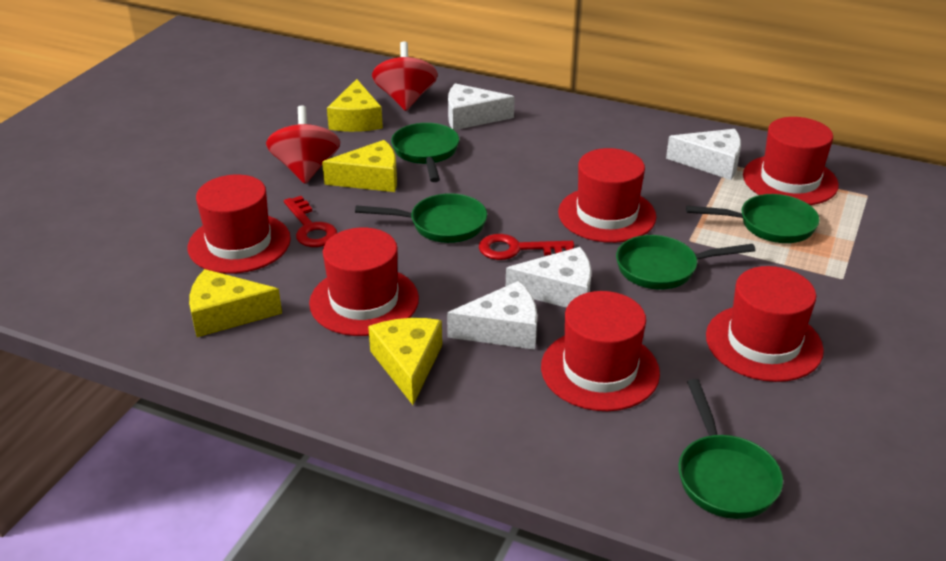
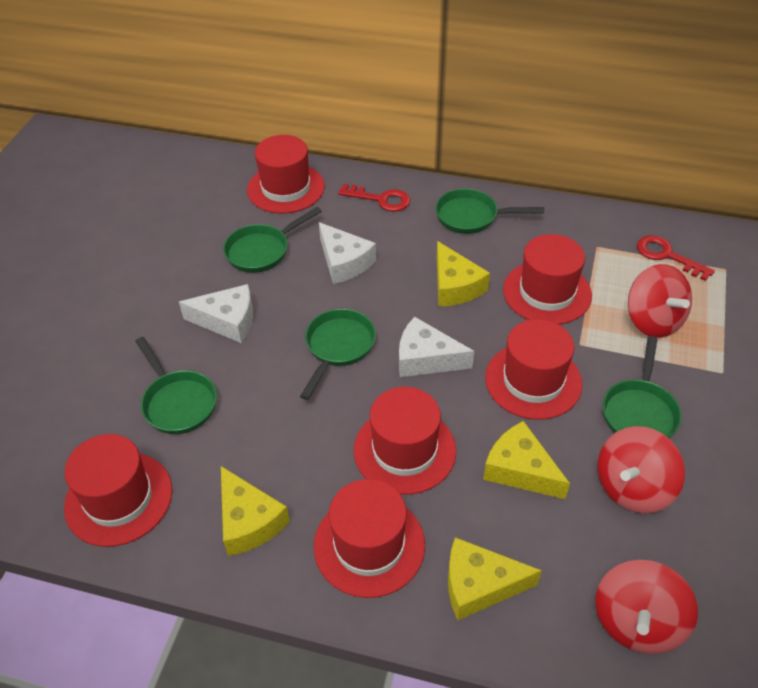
red spinning top: 2 -> 3
white cheese: 4 -> 3

